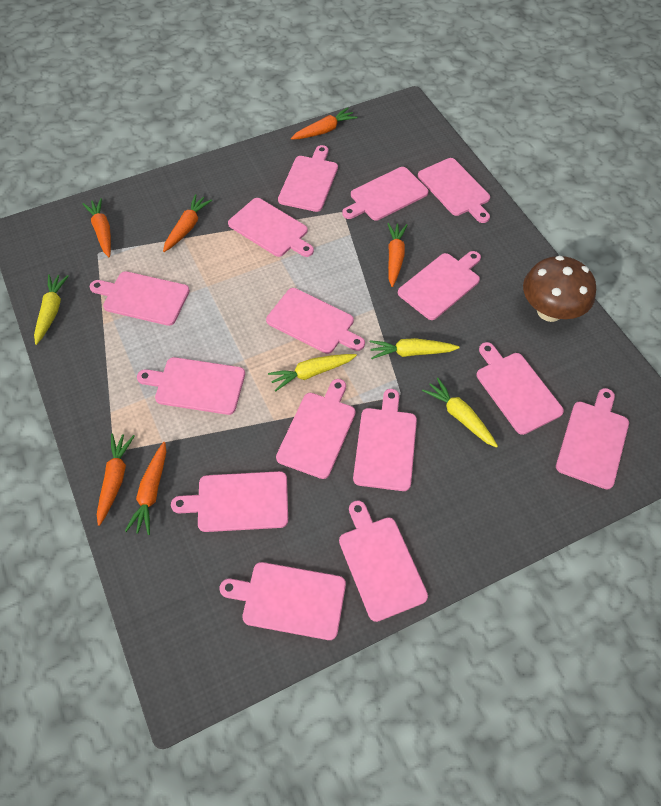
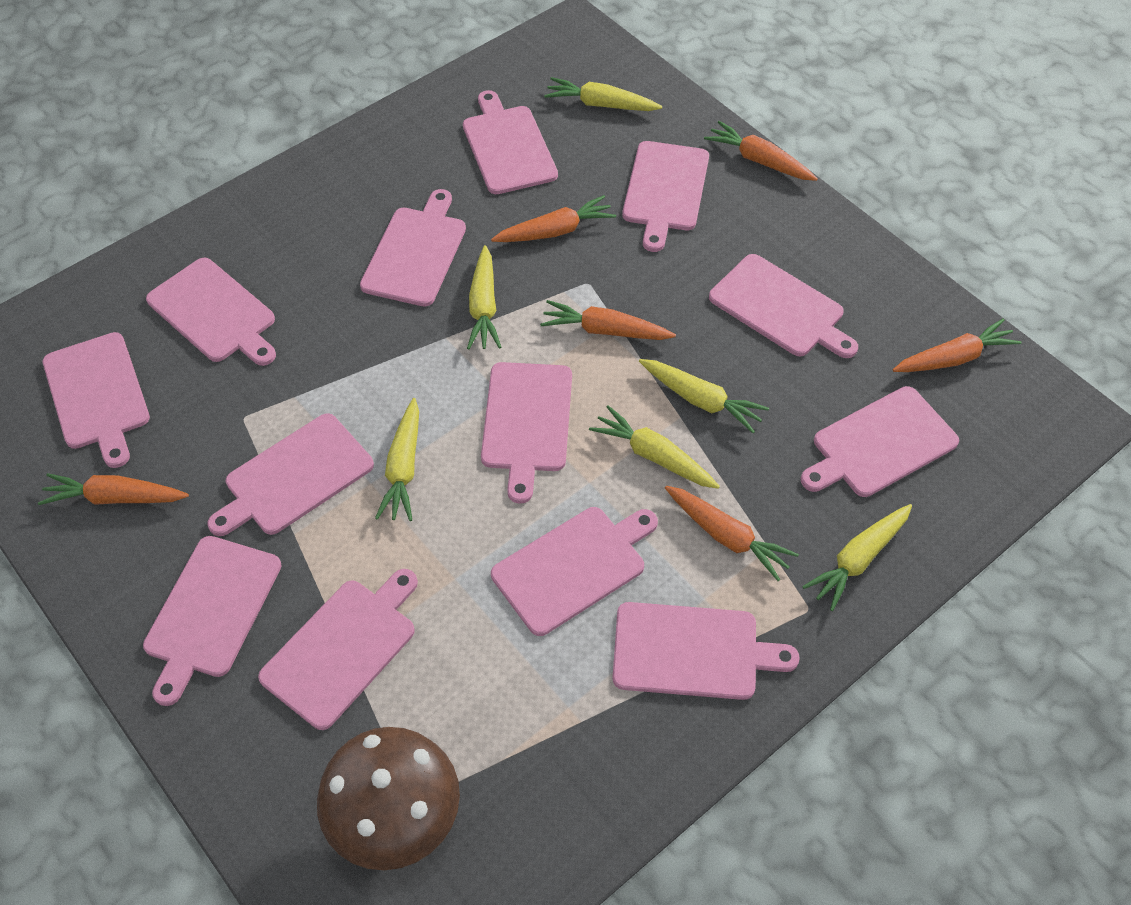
pink cutting board: 15 -> 13
yellow carrot: 4 -> 6

